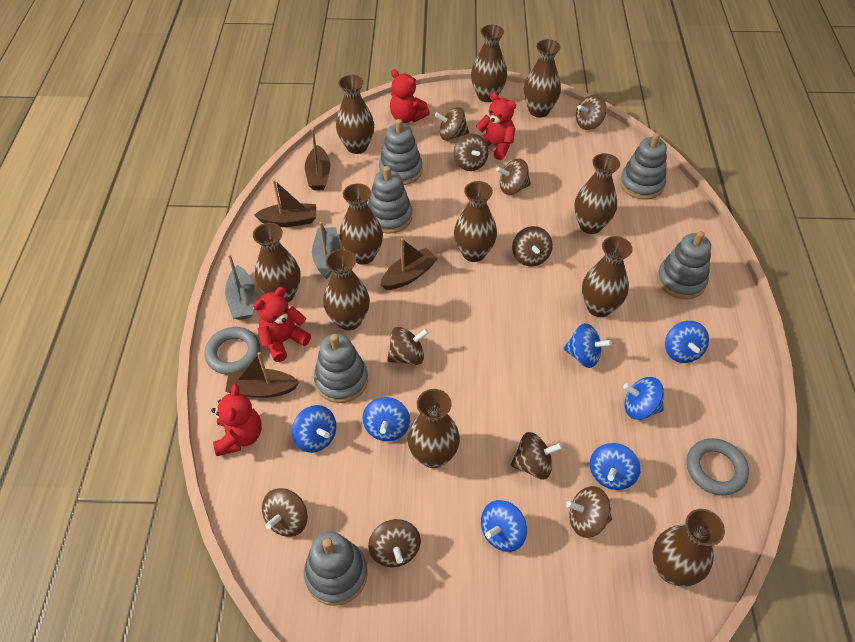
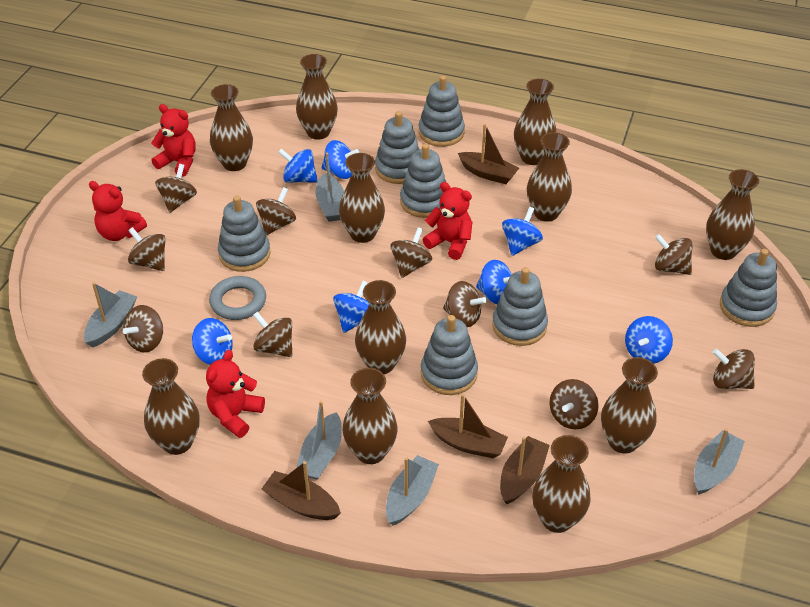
grey boat: 2 -> 5
grey ring: 2 -> 1
grey stacking toy: 6 -> 7

